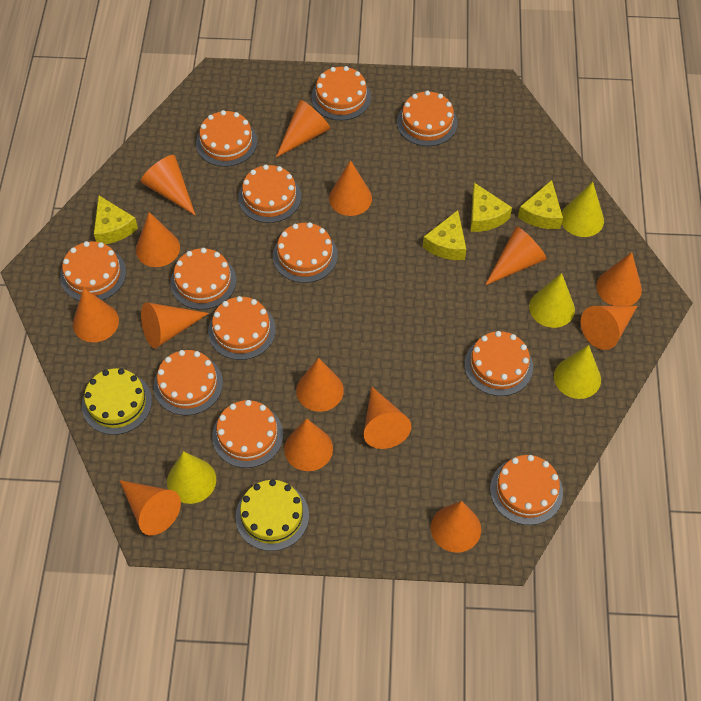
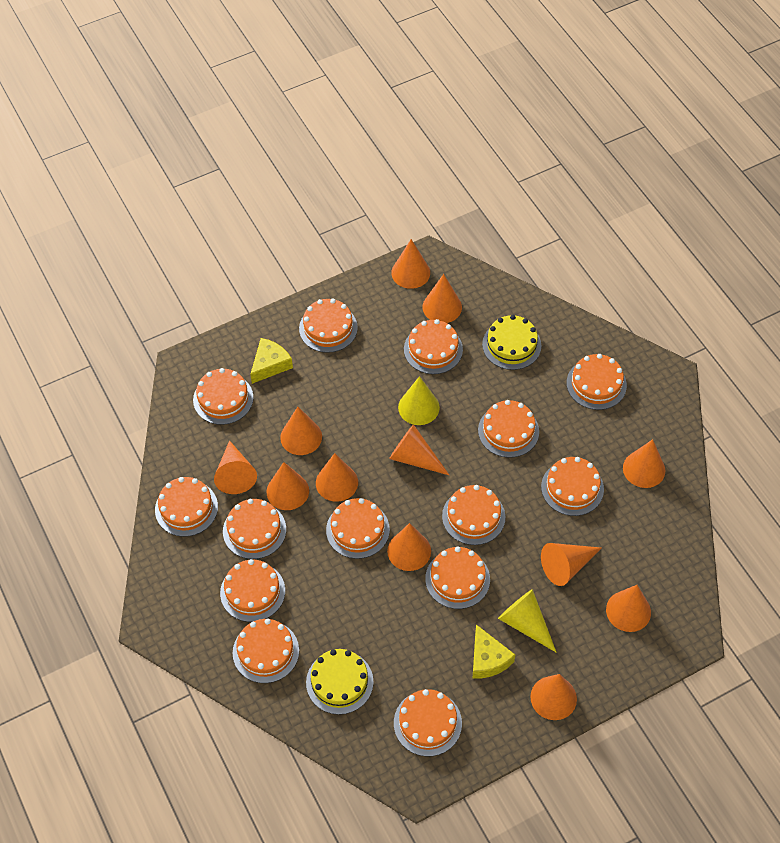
orange cake: 12 -> 14
orange cone: 14 -> 12
yellow cheese: 4 -> 2
yellow cone: 4 -> 2

